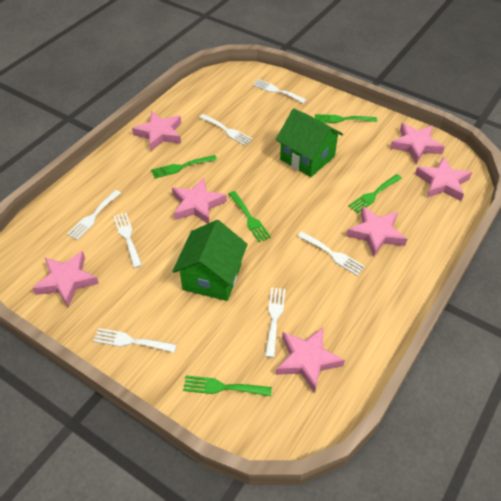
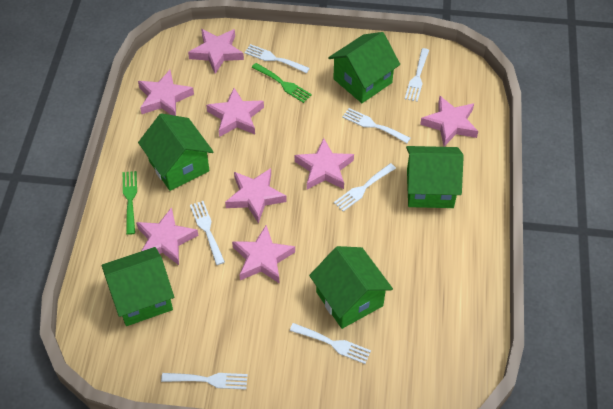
green fork: 5 -> 2
green house: 2 -> 5
pink star: 7 -> 8

